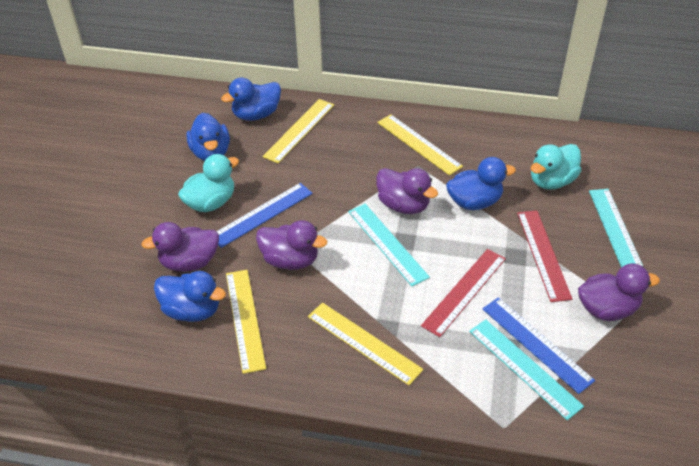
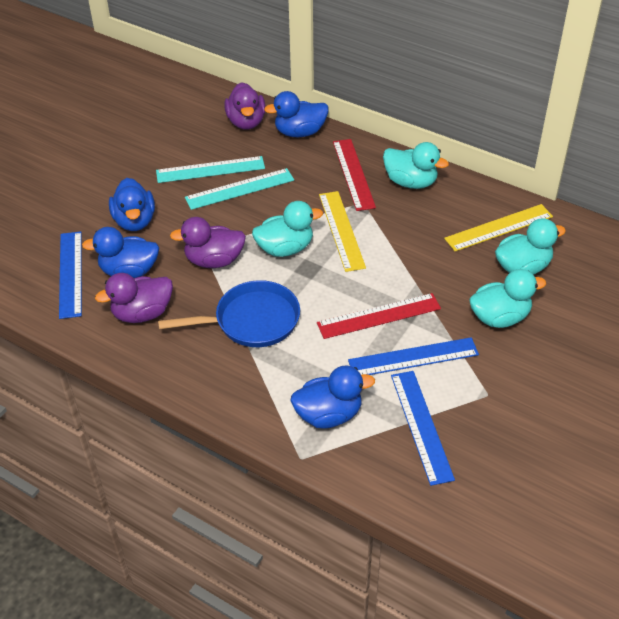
blue pan: 0 -> 1
blue ruler: 2 -> 3
purple duck: 4 -> 3
turquoise duck: 2 -> 4
turquoise ruler: 3 -> 2
yellow ruler: 4 -> 2

